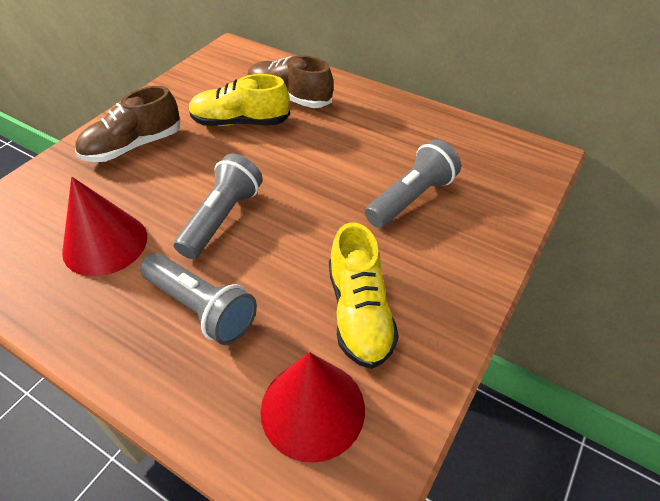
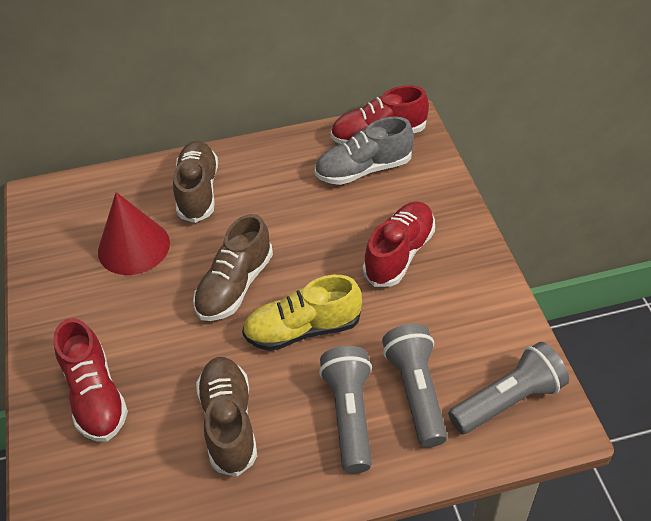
brown shoe: 2 -> 3
grey shoe: 0 -> 1
red cone: 2 -> 1
red shoe: 0 -> 3
yellow shoe: 2 -> 1

